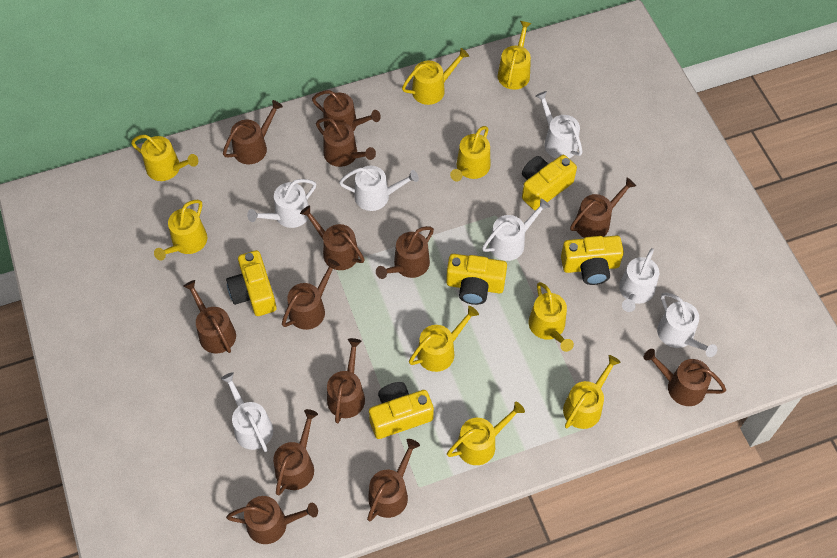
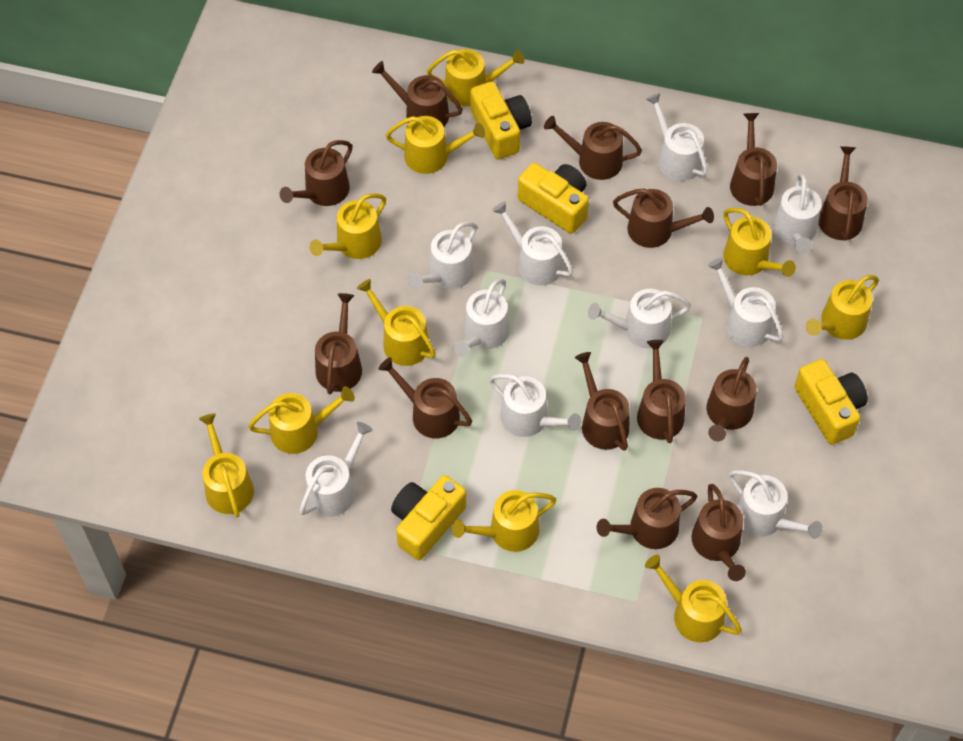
white watering can: 7 -> 10
yellow camera: 5 -> 4
yellow watering can: 9 -> 10

